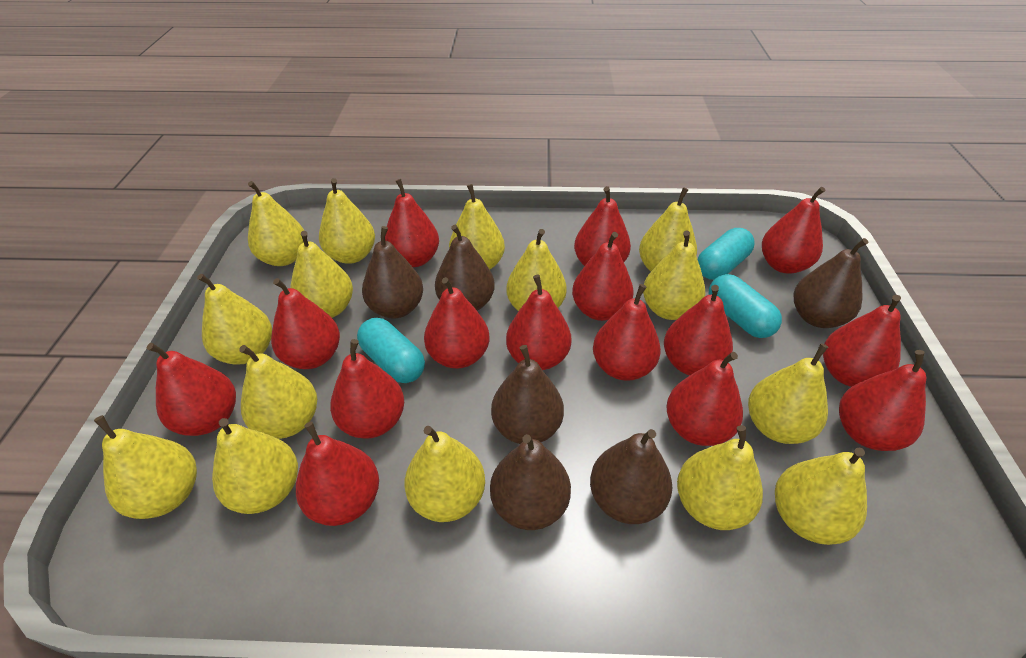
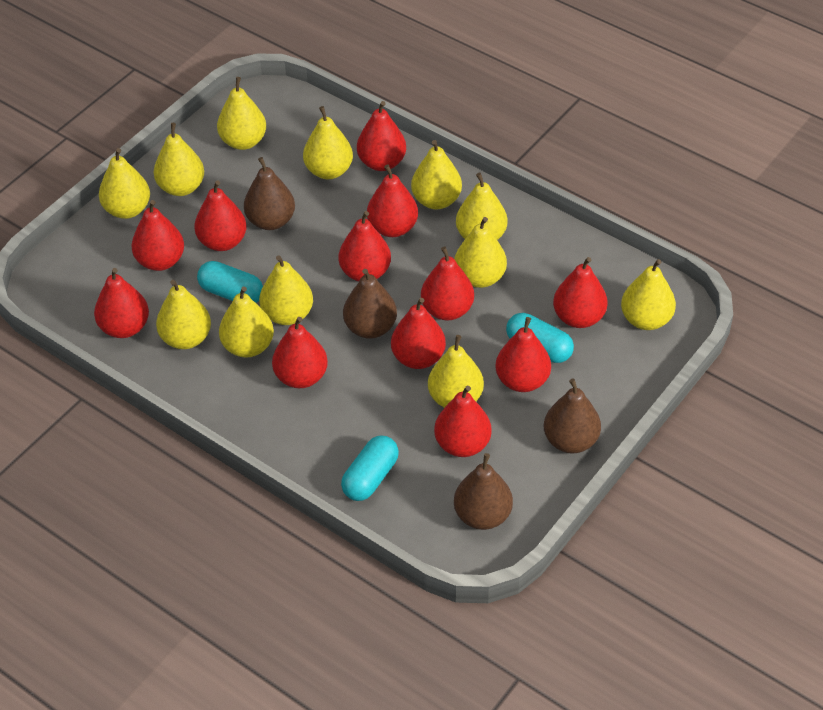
brown pear: 6 -> 4
red pear: 15 -> 12
yellow pear: 15 -> 12

